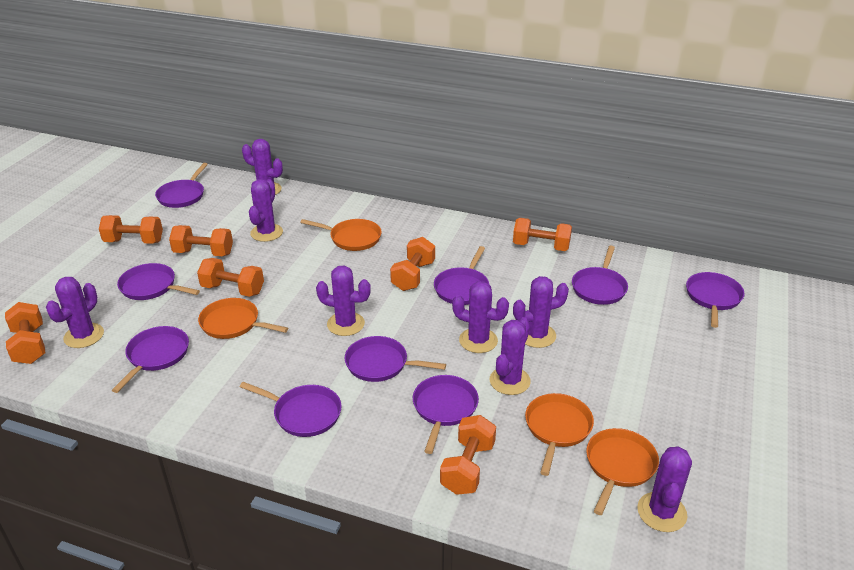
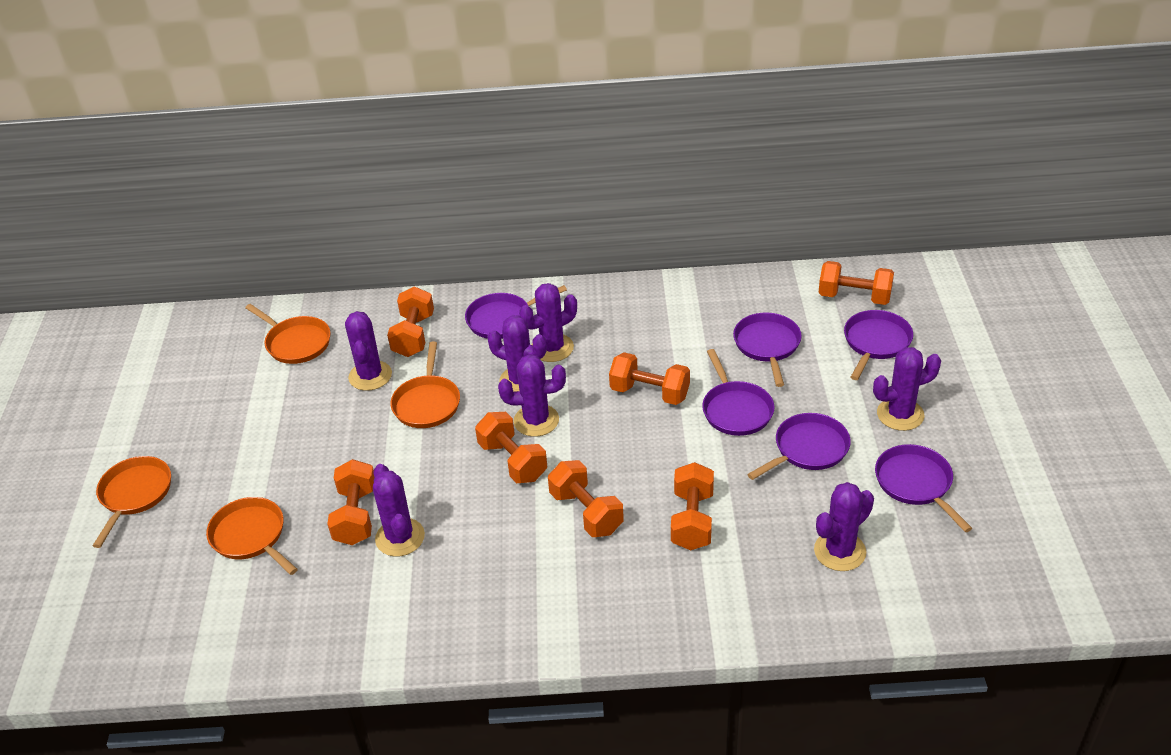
purple cactus: 8 -> 7
purple pan: 9 -> 6

